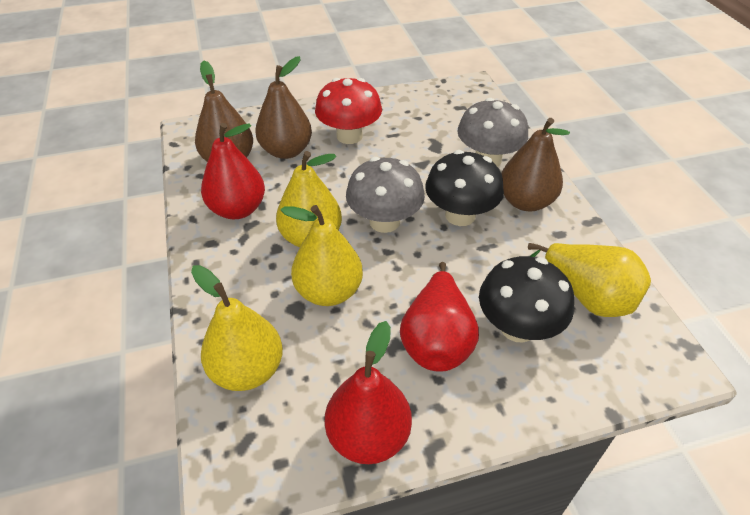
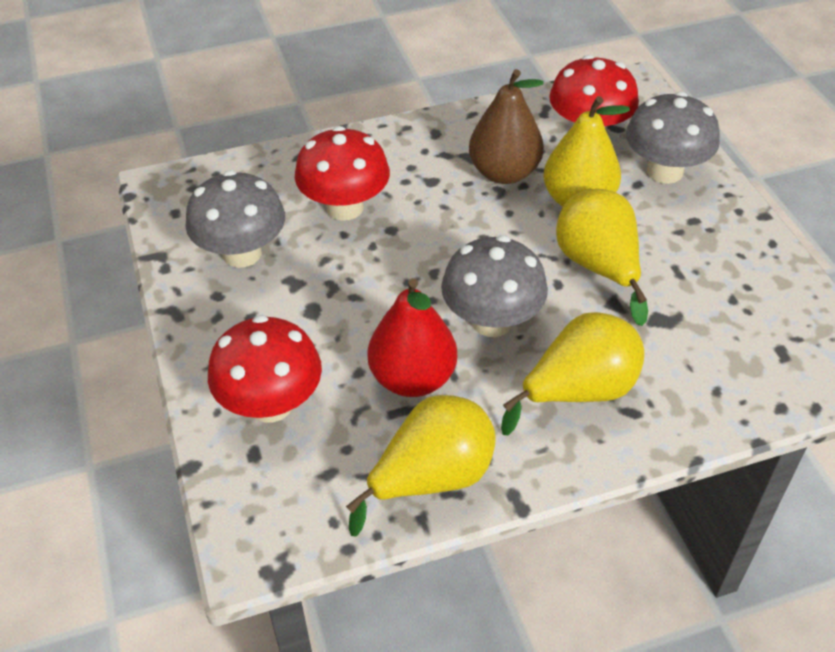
black mushroom: 2 -> 0
brown pear: 3 -> 1
grey mushroom: 2 -> 3
red mushroom: 1 -> 3
red pear: 3 -> 1

